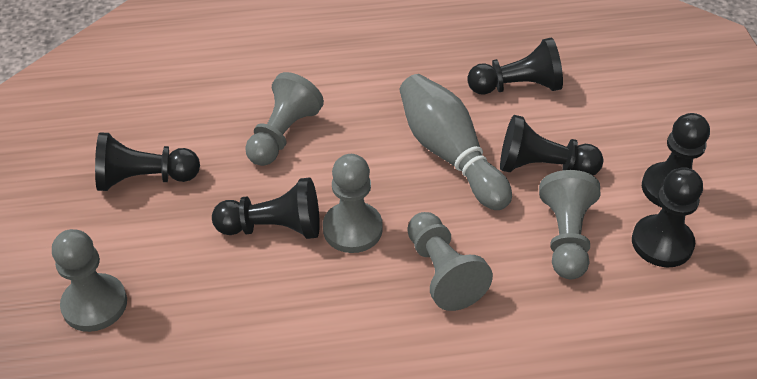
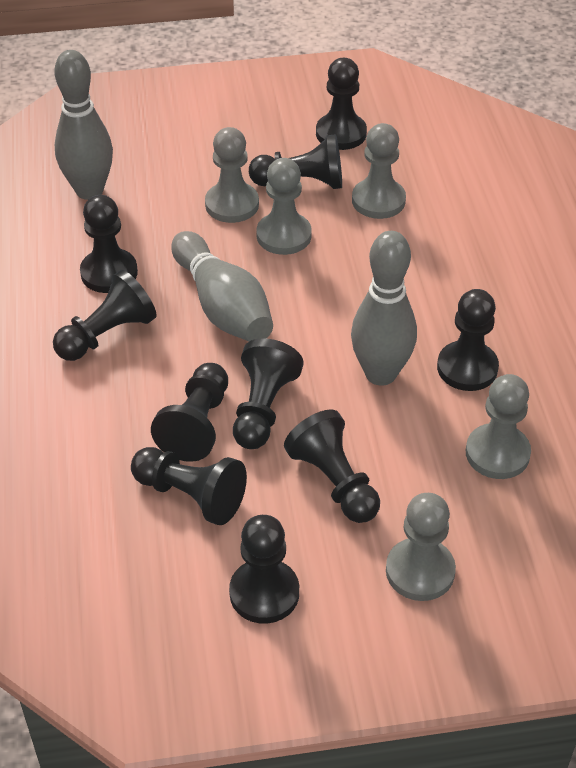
black pawn: 6 -> 10
grey bowling pin: 1 -> 3

